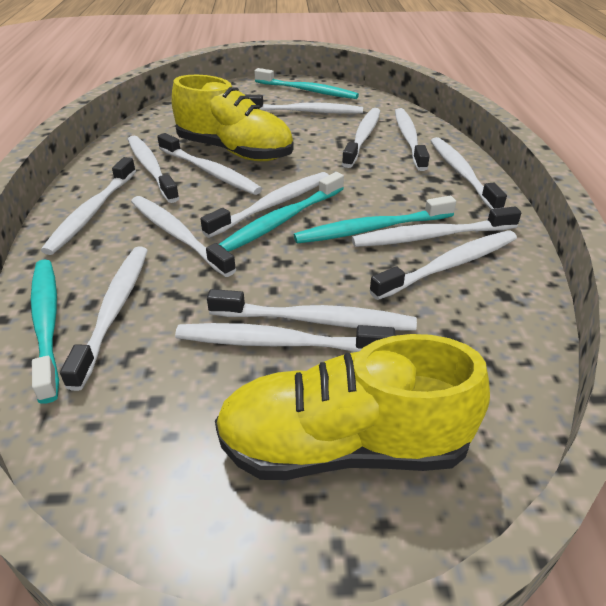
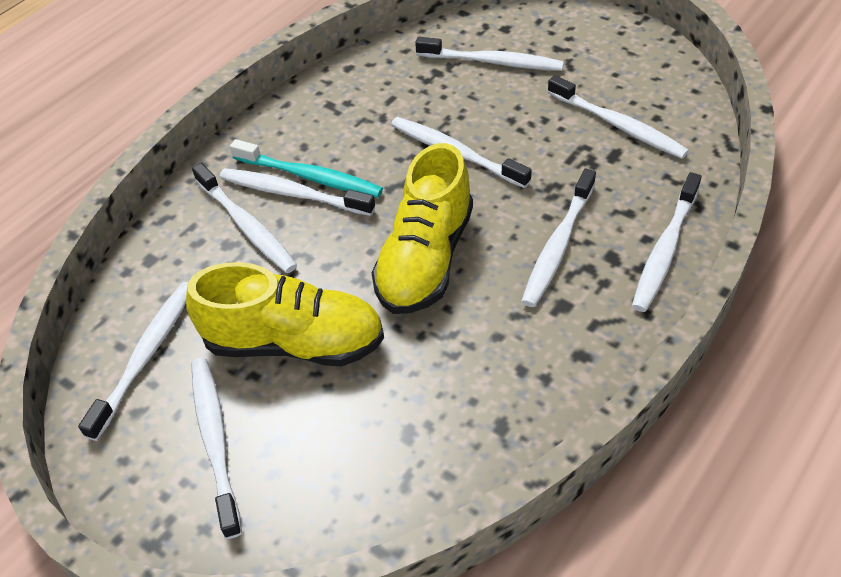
turquoise toothbrush: 4 -> 1
white toothbrush: 14 -> 9

